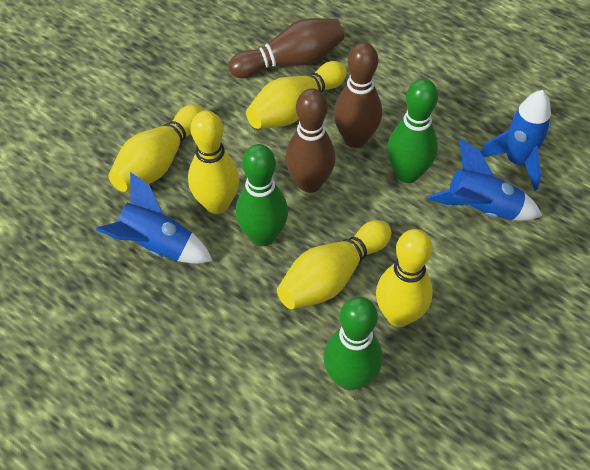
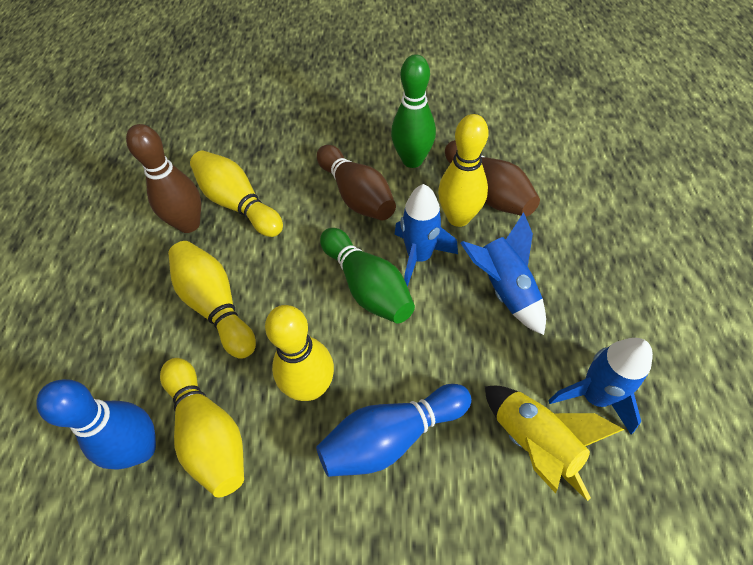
blue bowling pin: 0 -> 2
green bowling pin: 3 -> 2
yellow rocket: 0 -> 1

